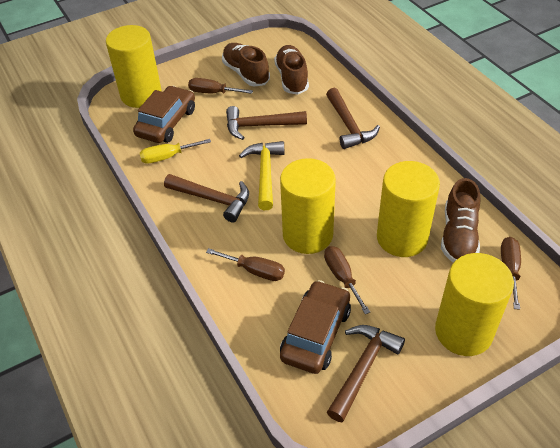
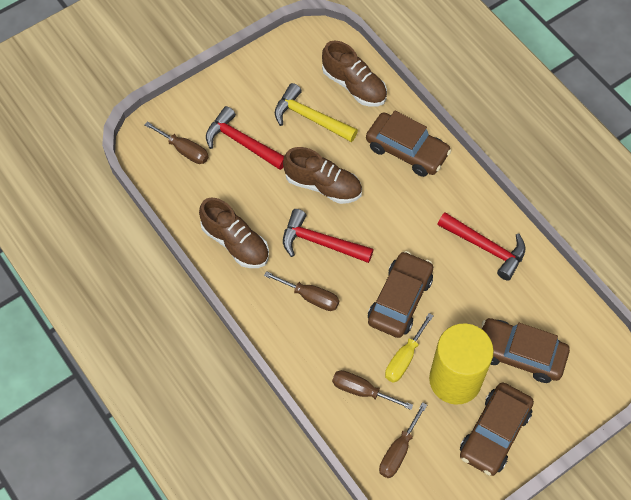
brown car: 2 -> 4
brown hammer: 4 -> 0
red hammer: 0 -> 3
yellow cylinder: 4 -> 1

